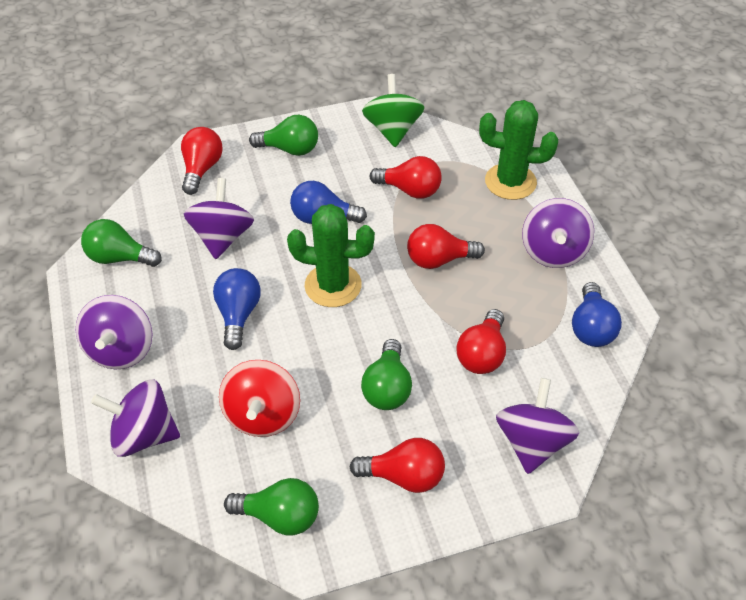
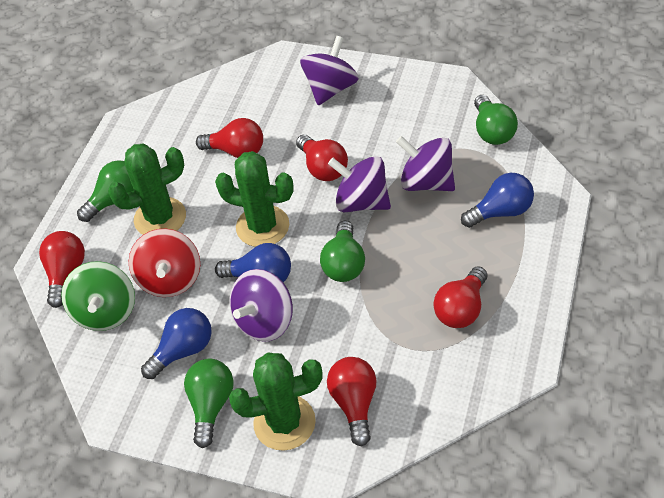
green cactus: 2 -> 3
purple spinning top: 5 -> 4

